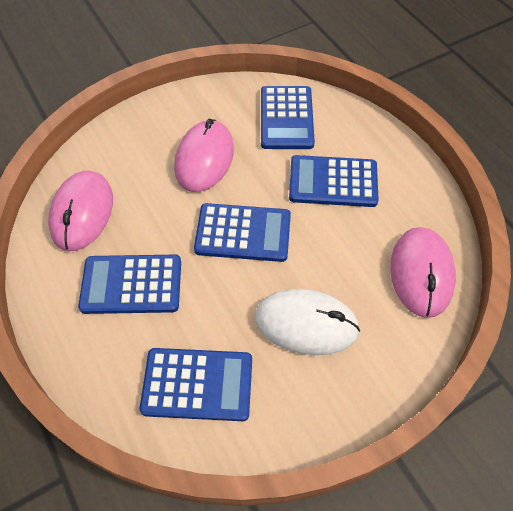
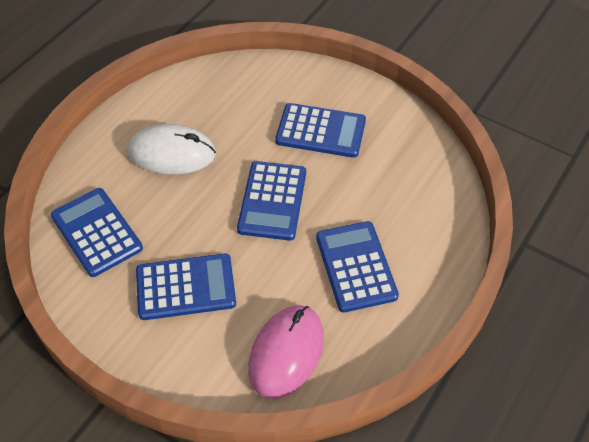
pink mouse: 3 -> 1

